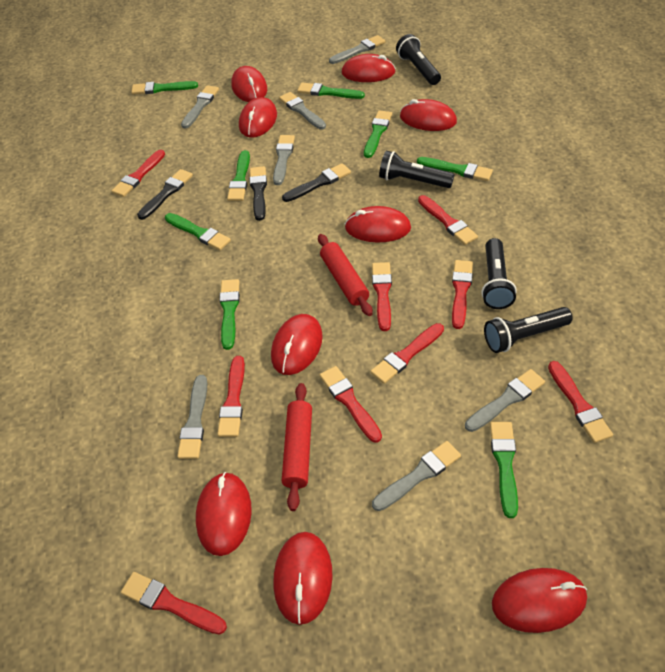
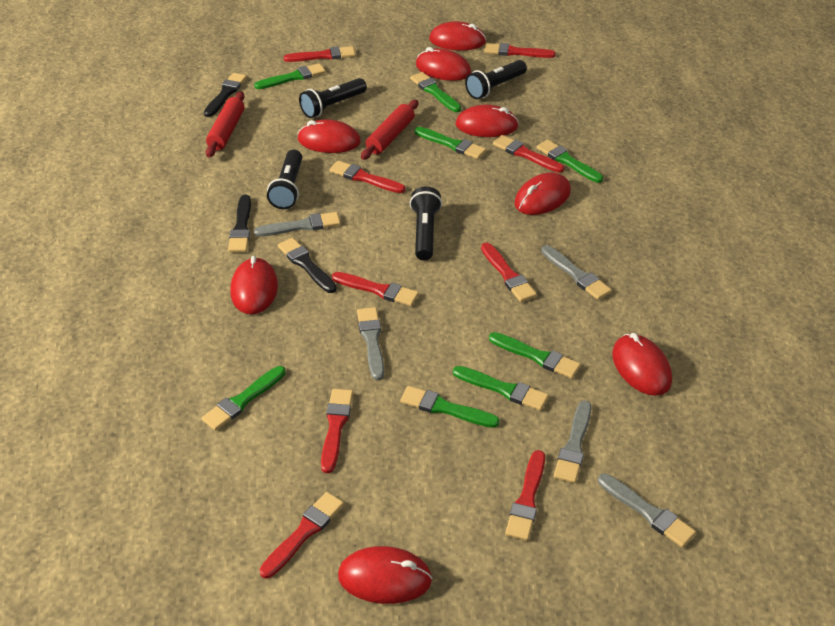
grey brush: 7 -> 5
red mouse: 9 -> 8

